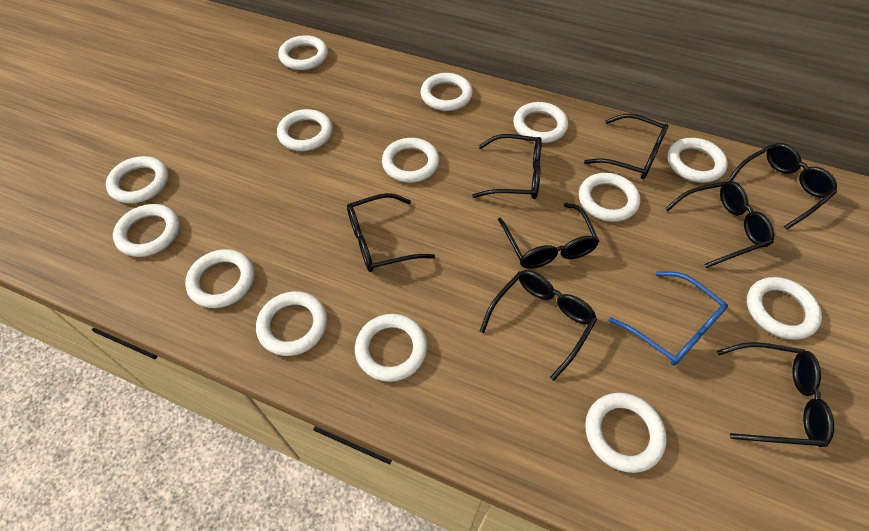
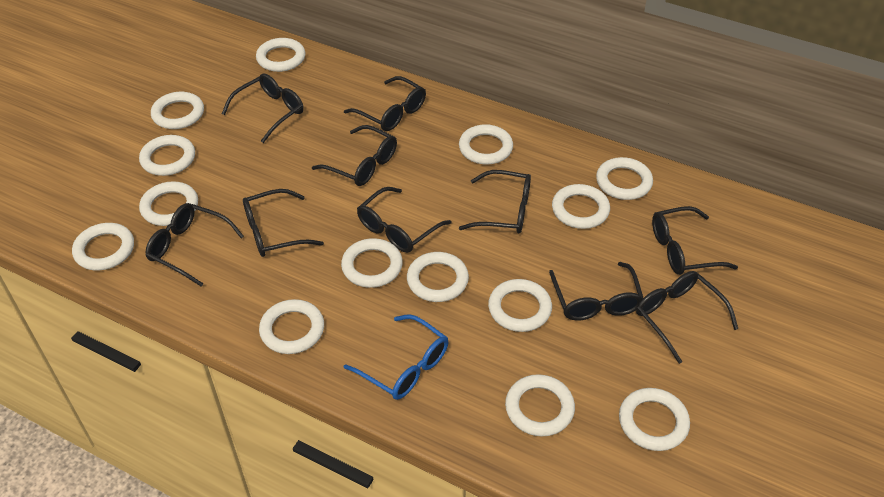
black glasses: 8 -> 10

